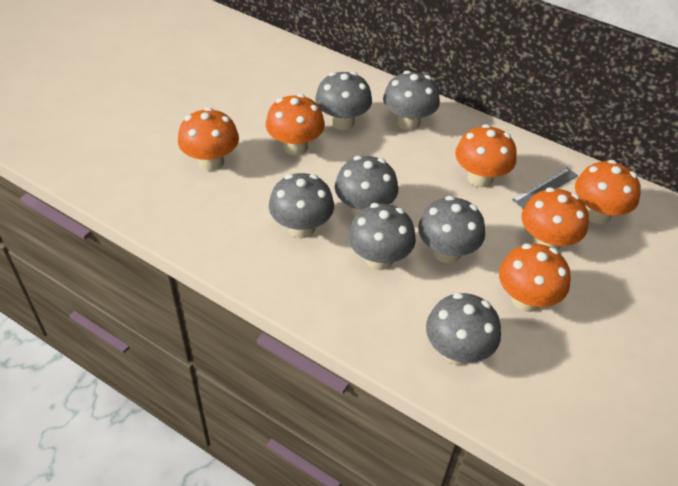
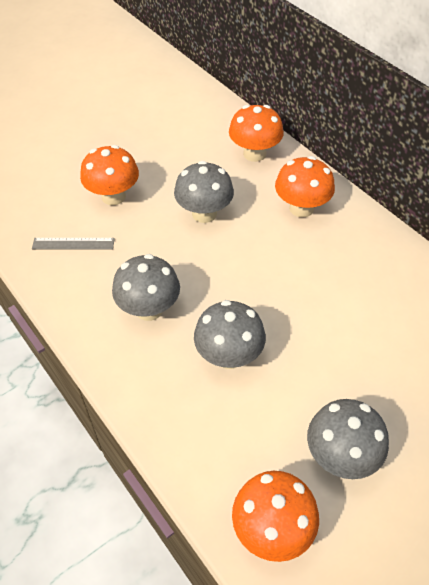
grey mushroom: 7 -> 4
orange mushroom: 6 -> 4

